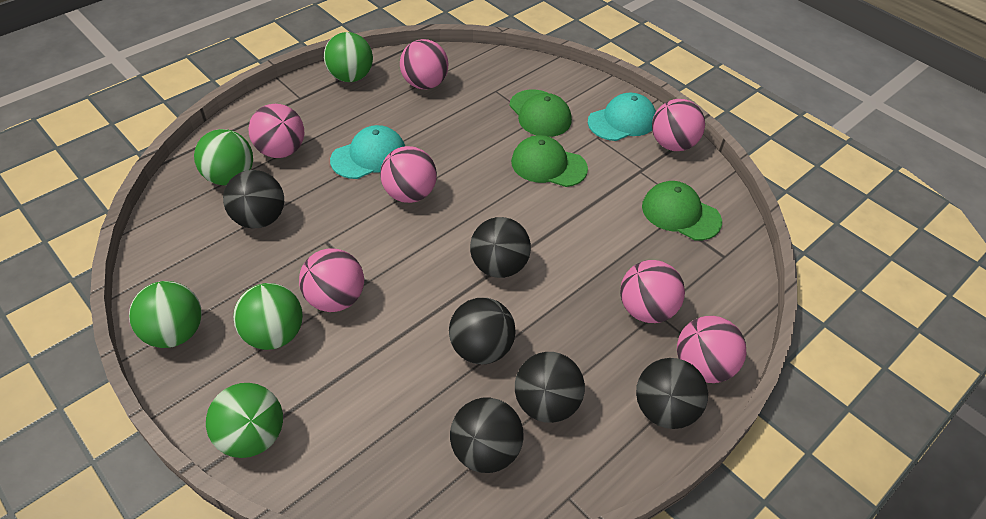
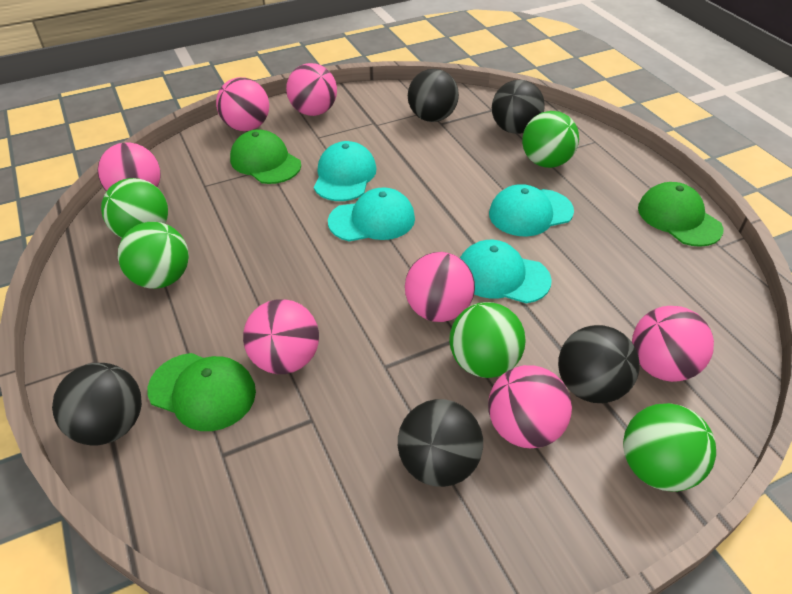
black ball: 6 -> 5
turquoise cap: 2 -> 4

